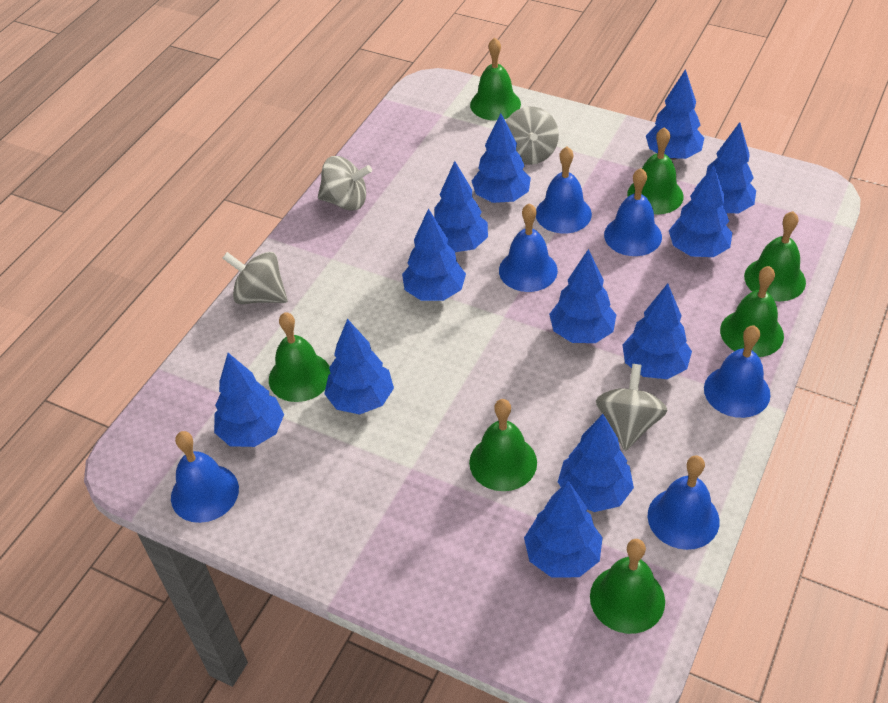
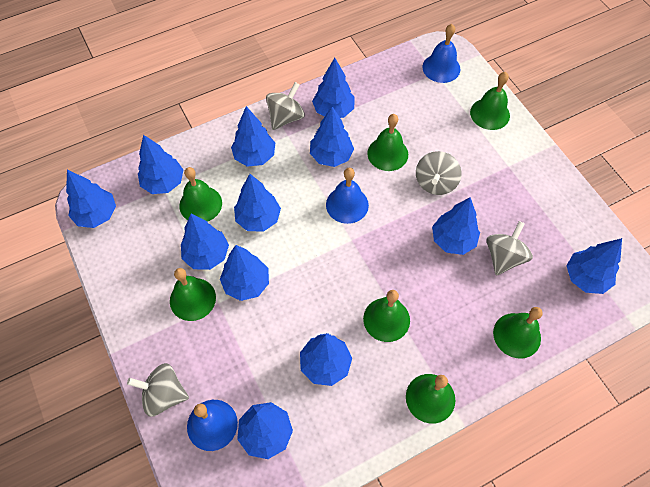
blue bell: 6 -> 3

